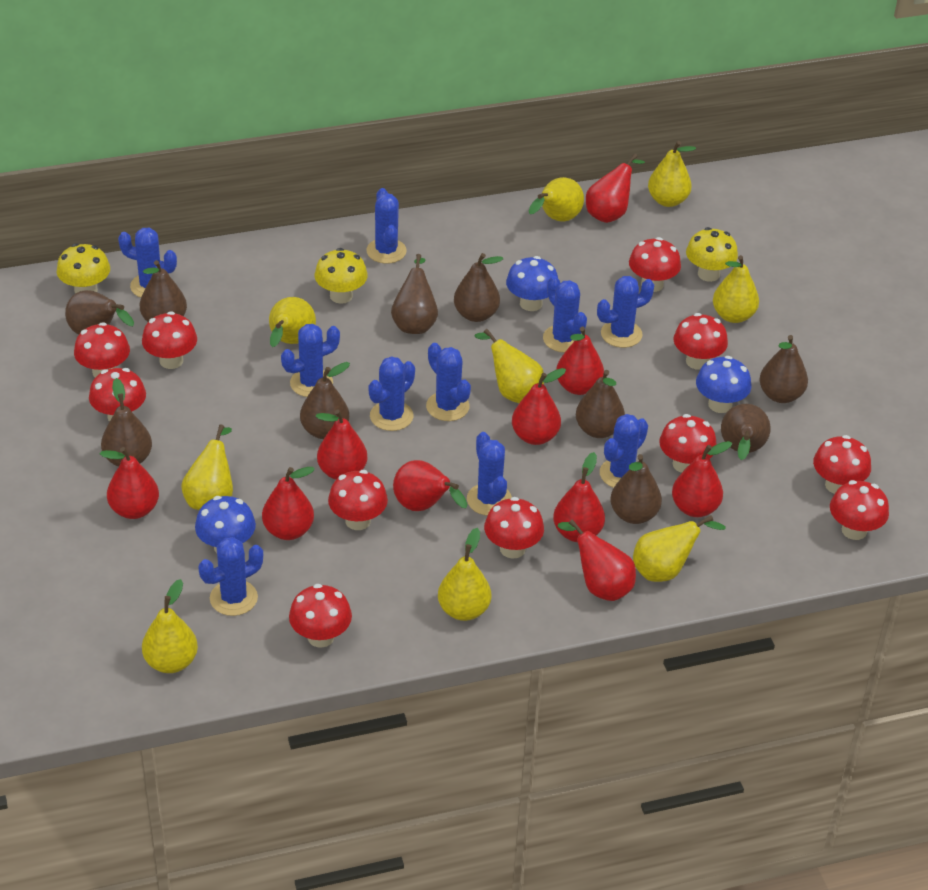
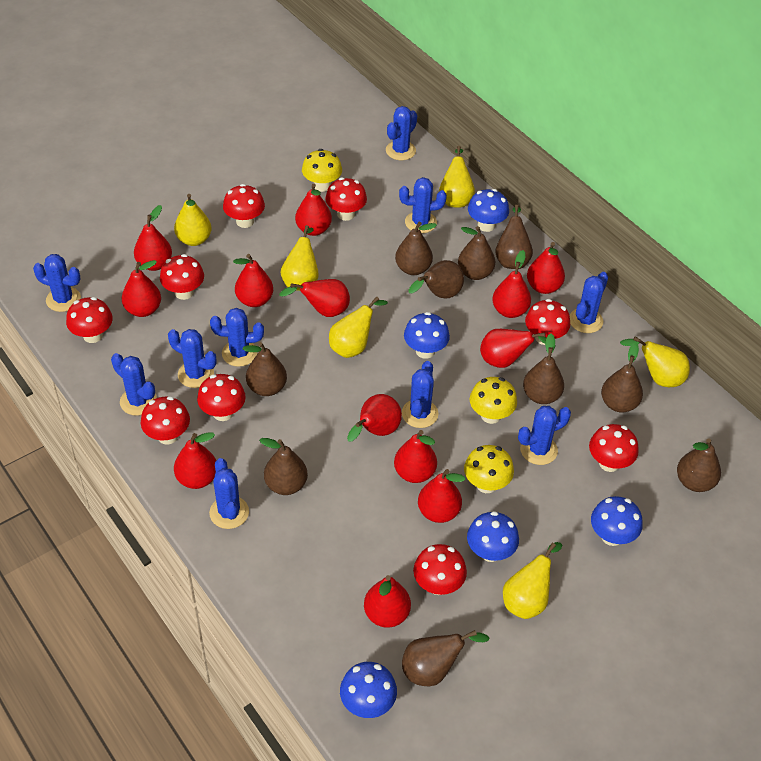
blue mushroom: 3 -> 5
red mushroom: 11 -> 9
red pear: 10 -> 13
yellow pear: 9 -> 6

